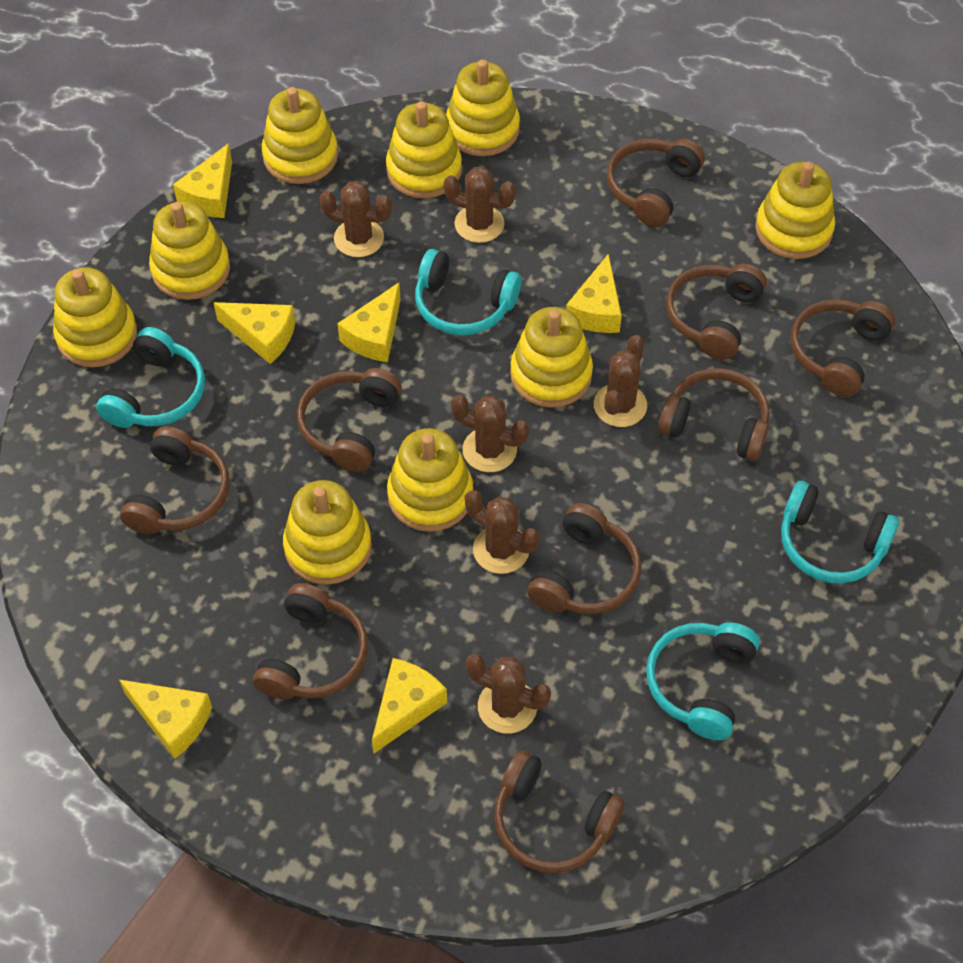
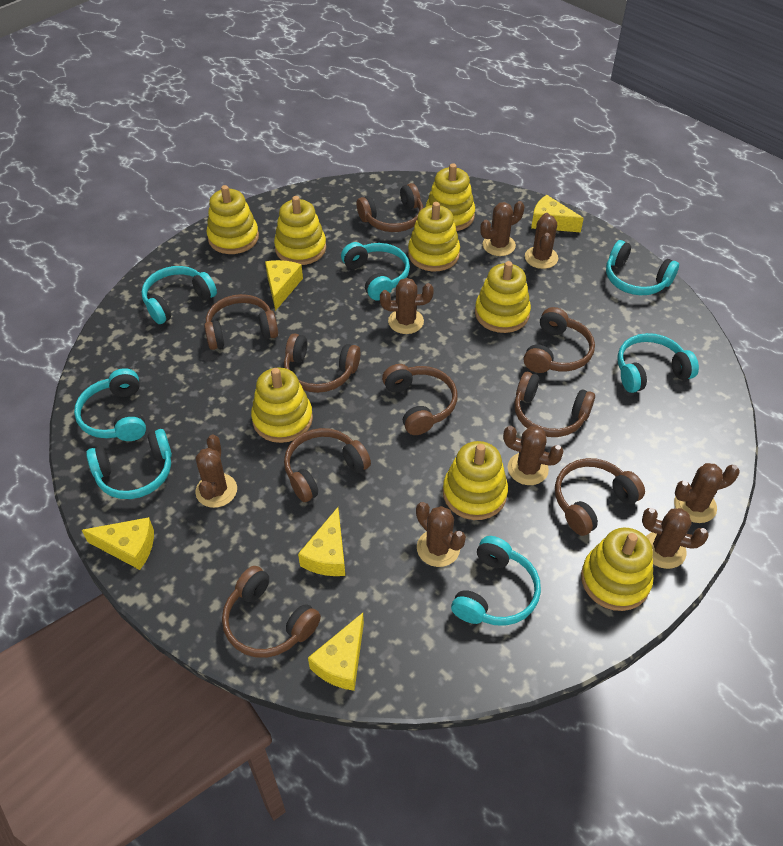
brown cactus: 6 -> 8
turquoise headphones: 4 -> 7
yellow cheese: 6 -> 5
yellow stacking toy: 9 -> 8

